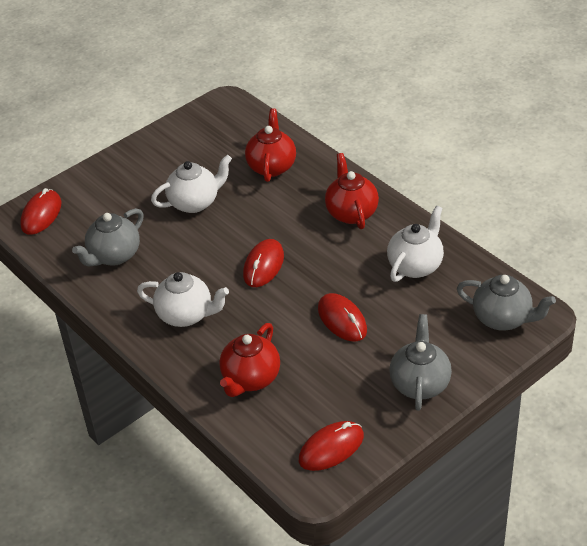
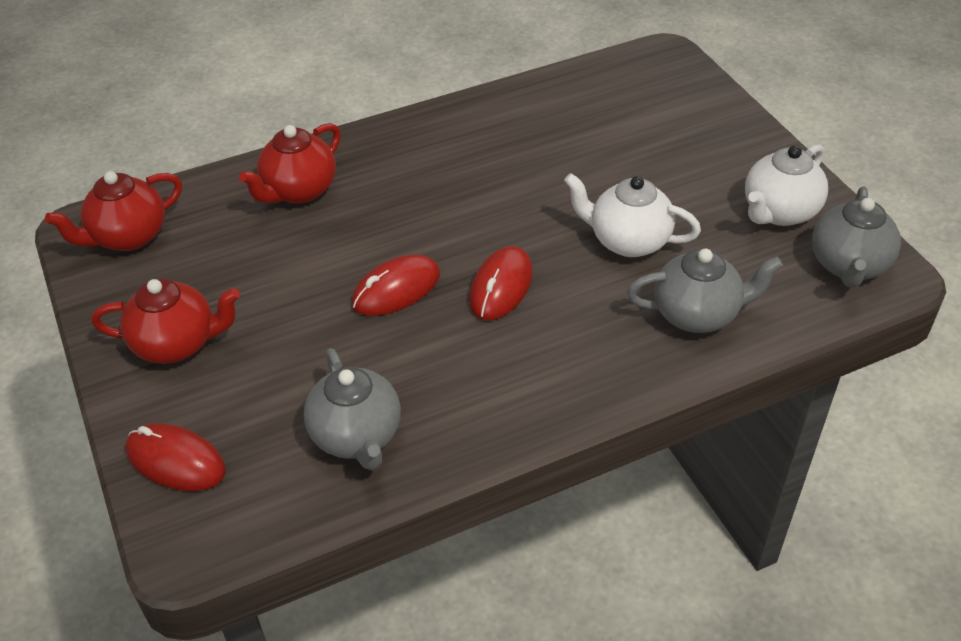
red mouse: 4 -> 3
white teapot: 3 -> 2

